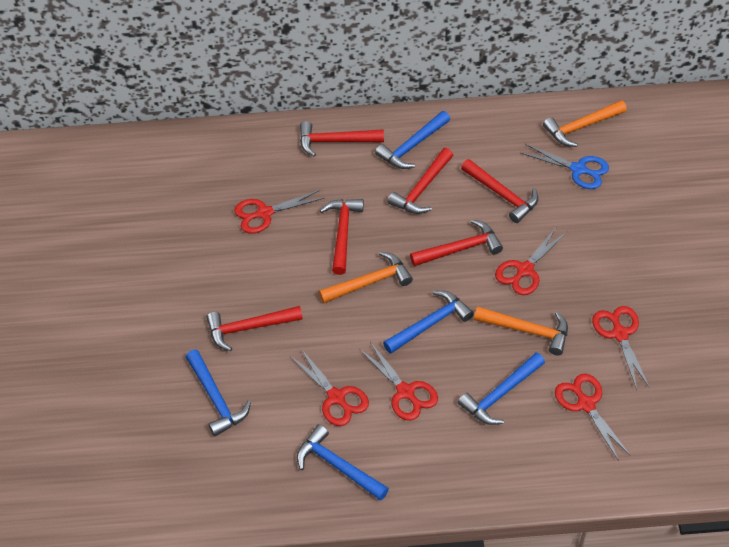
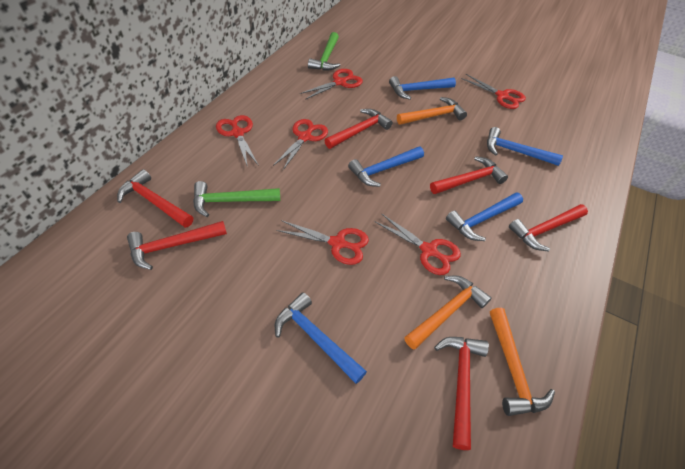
blue scissors: 1 -> 0
green hammer: 0 -> 2

